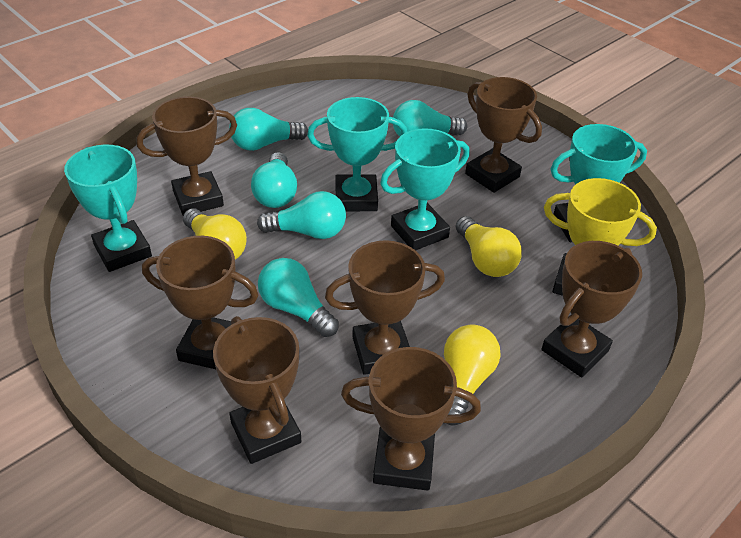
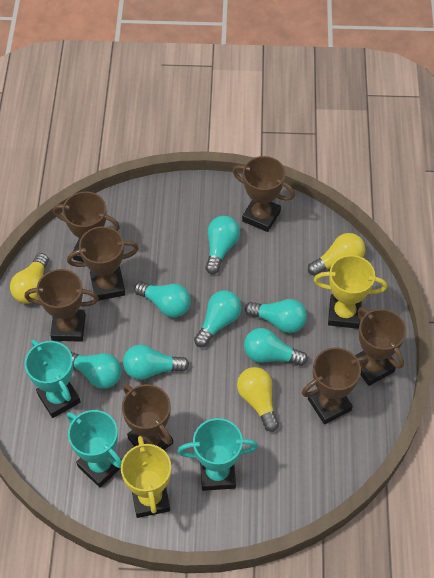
turquoise light bulb: 5 -> 7
turquoise trophy: 4 -> 3
yellow trophy: 1 -> 2

